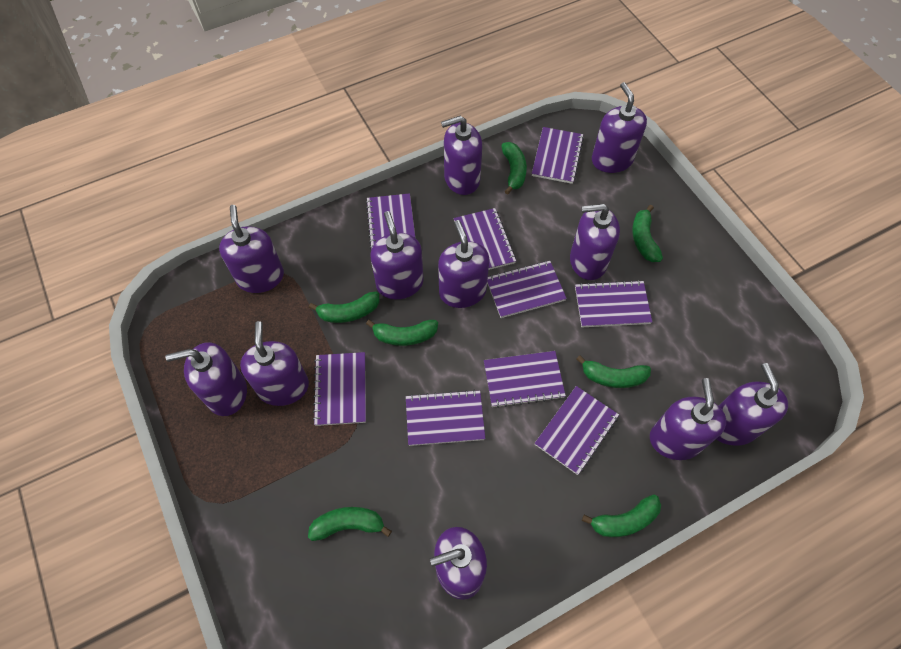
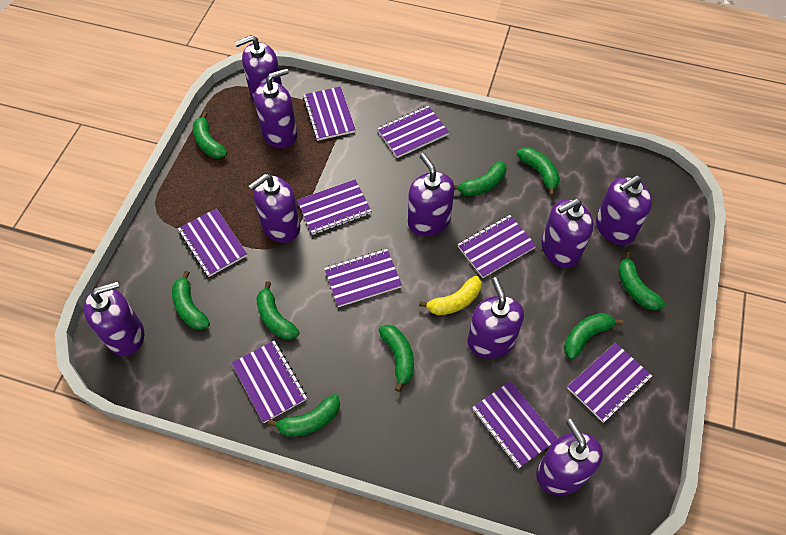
green banana: 7 -> 9
purple soap dispenser: 11 -> 9
yellow banana: 0 -> 1

